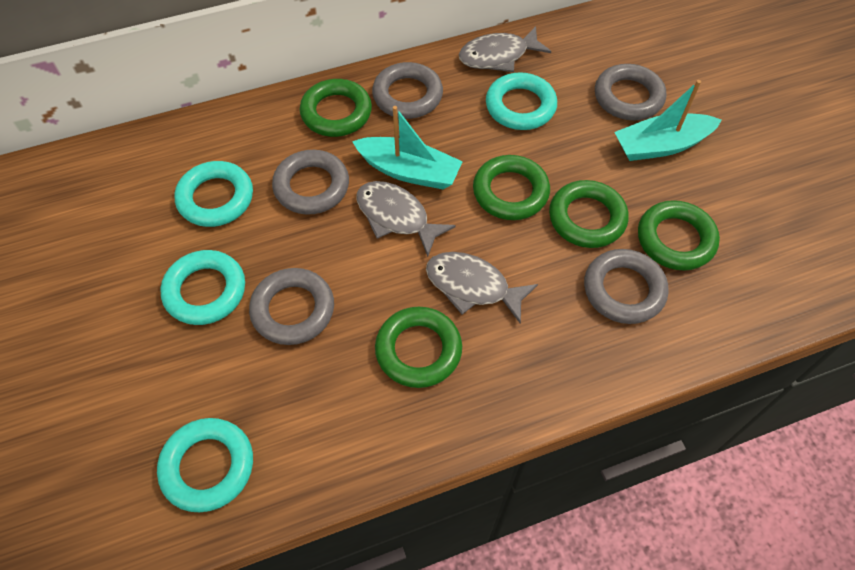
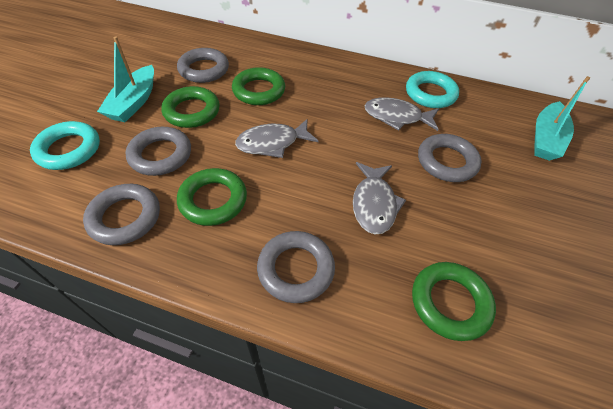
green ring: 5 -> 4
turquoise ring: 4 -> 2

